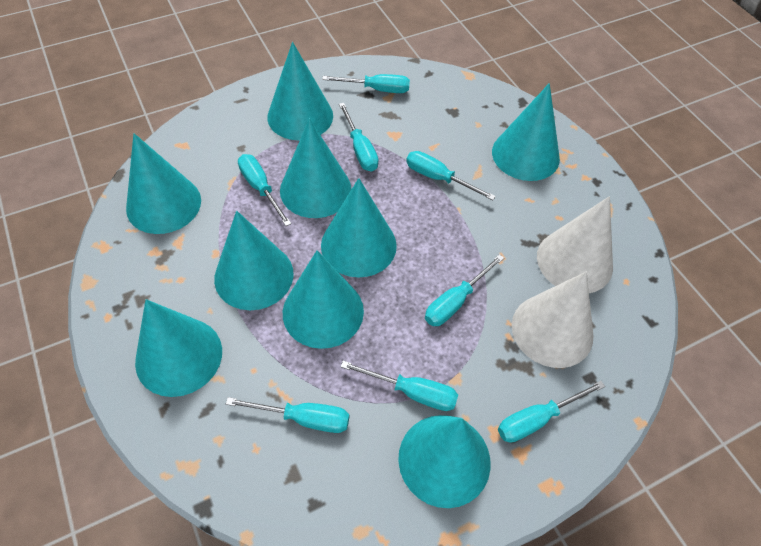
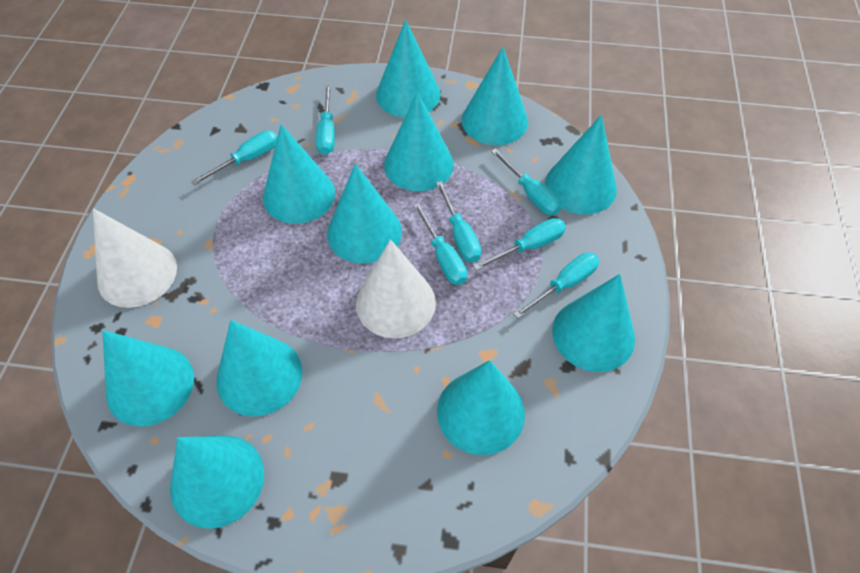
turquoise cone: 9 -> 11
turquoise screwdriver: 8 -> 7

